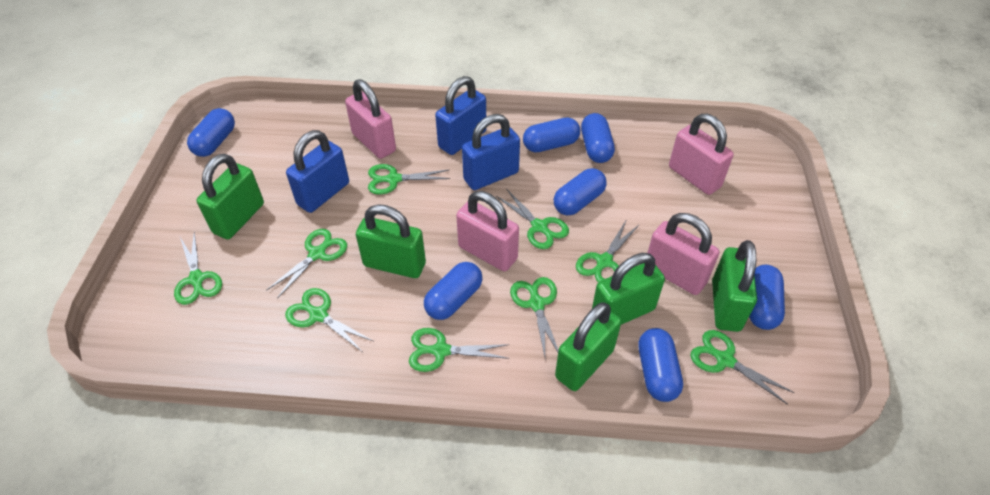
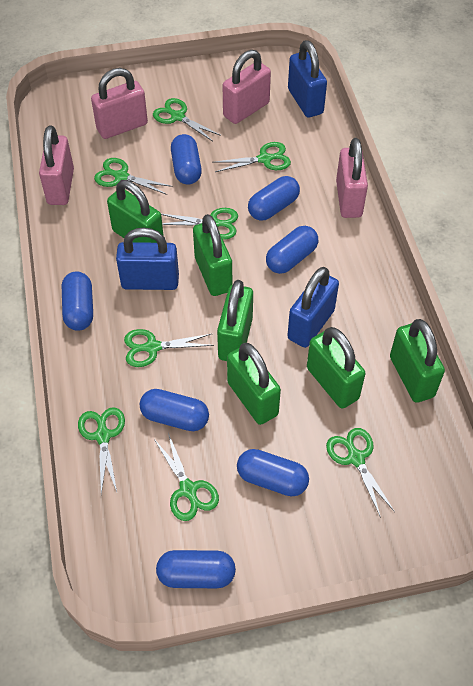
green padlock: 5 -> 6
green scissors: 9 -> 8

